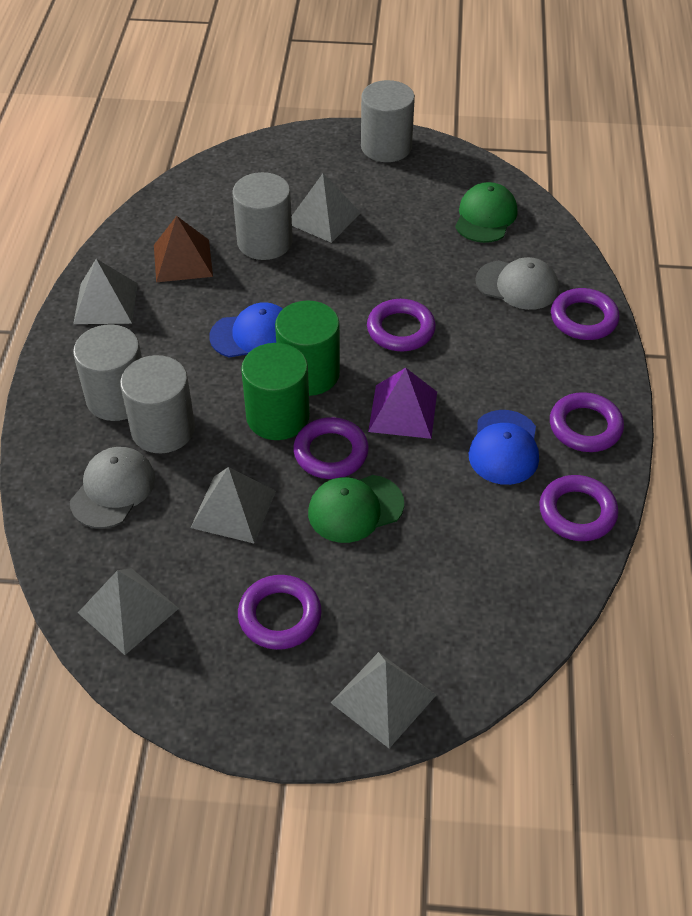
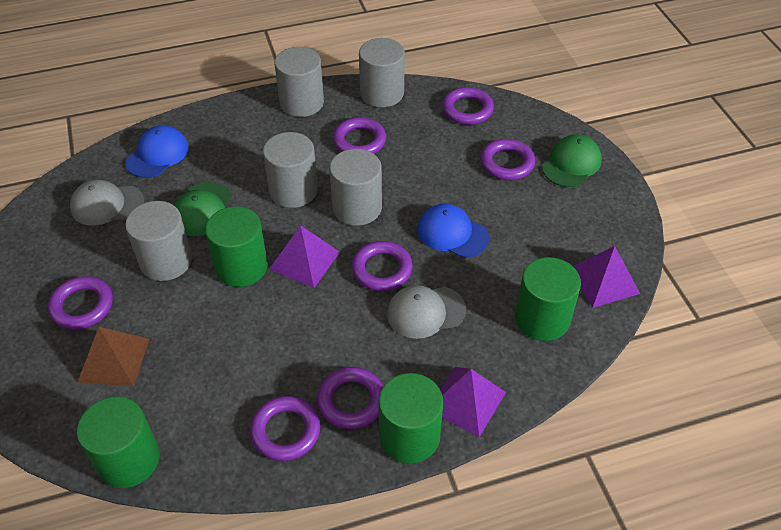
green cylinder: 2 -> 4
grey cylinder: 4 -> 5
grey pyramid: 5 -> 0
purple pyramid: 1 -> 3
purple ring: 6 -> 7

